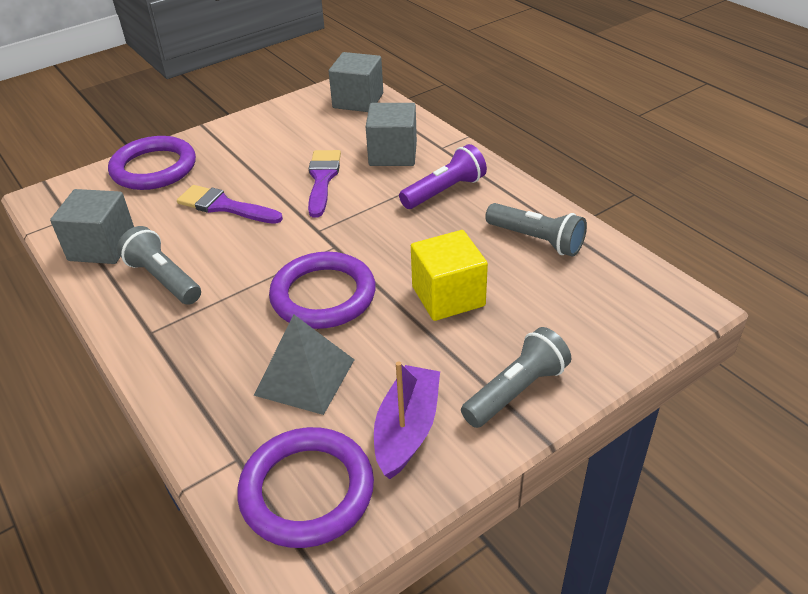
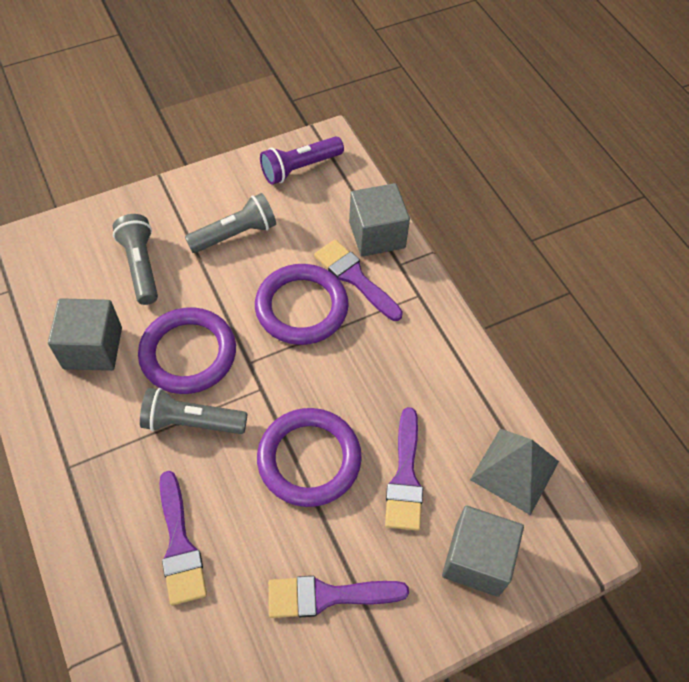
purple boat: 1 -> 0
purple brush: 2 -> 4
yellow cube: 1 -> 0

